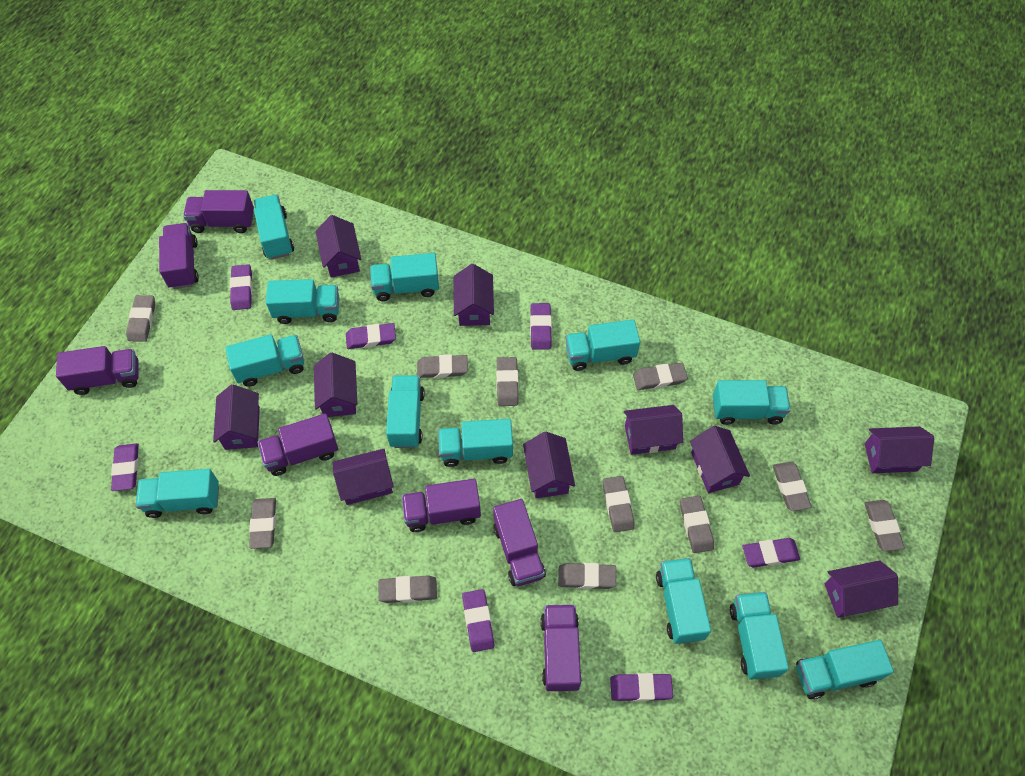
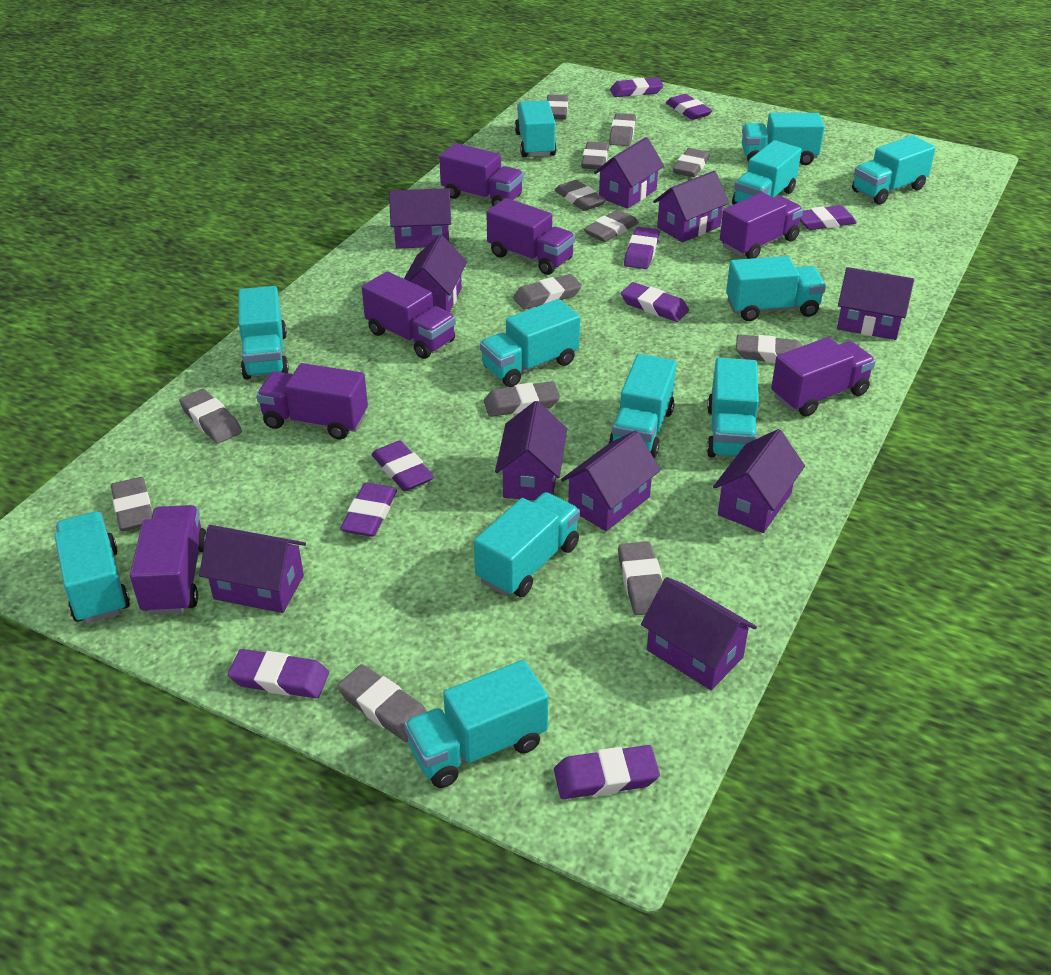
grey eraser: 11 -> 13
purple eraser: 7 -> 9

